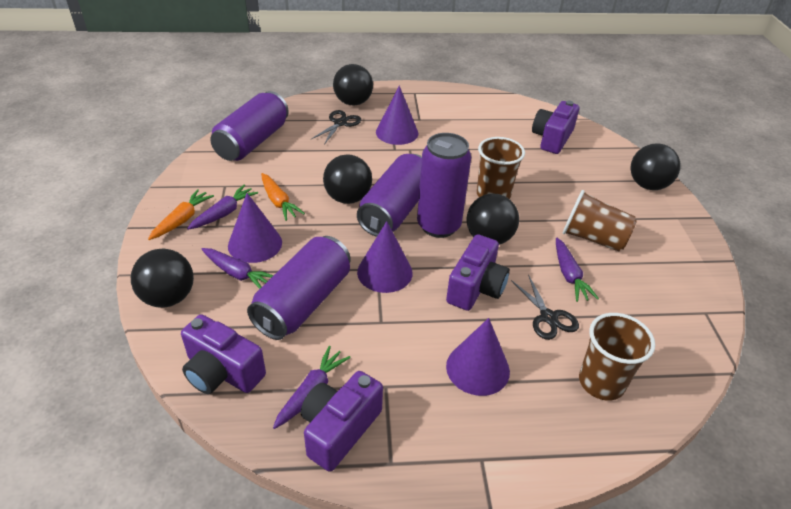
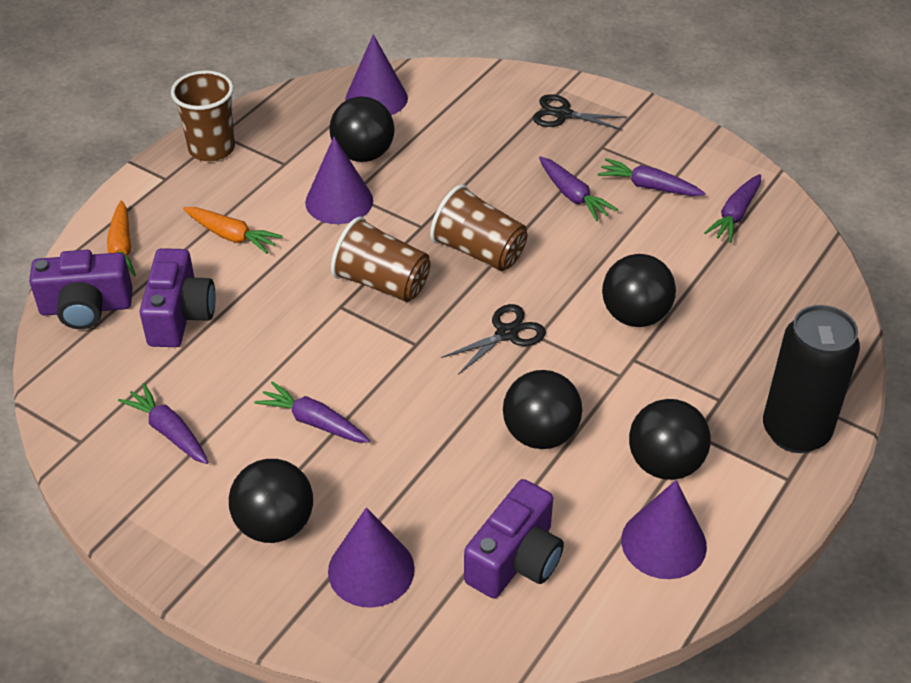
black can: 0 -> 1
purple camera: 4 -> 3
purple can: 4 -> 0
purple carrot: 4 -> 5

